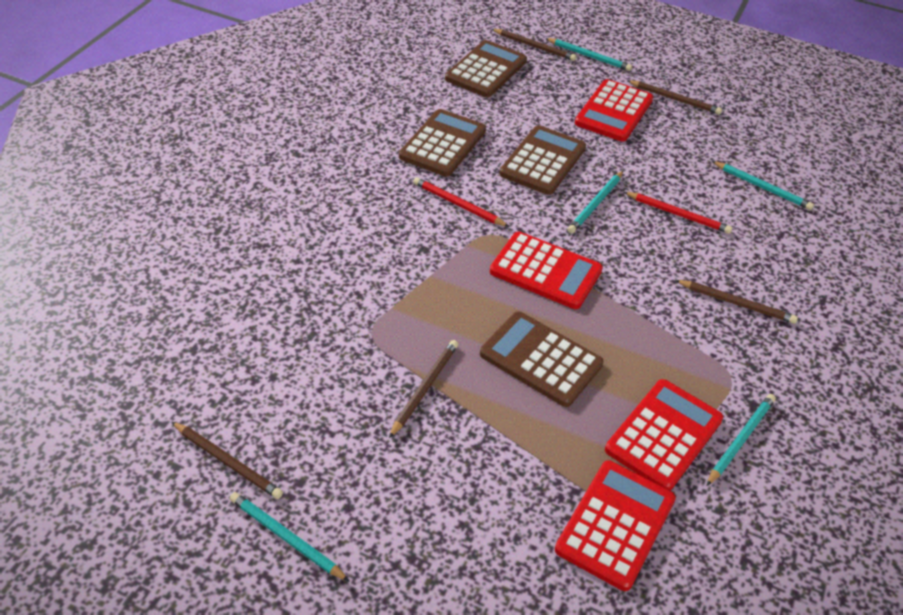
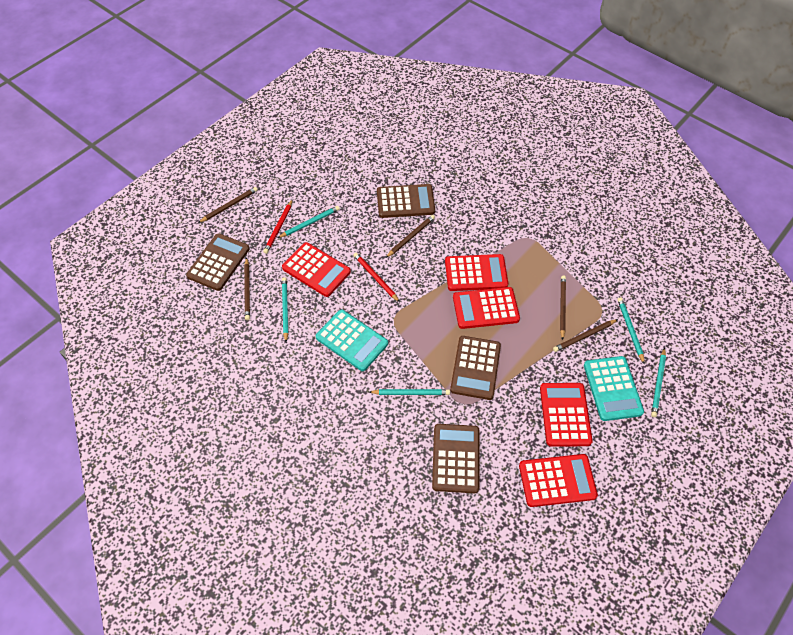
red calculator: 4 -> 5
turquoise calculator: 0 -> 2

